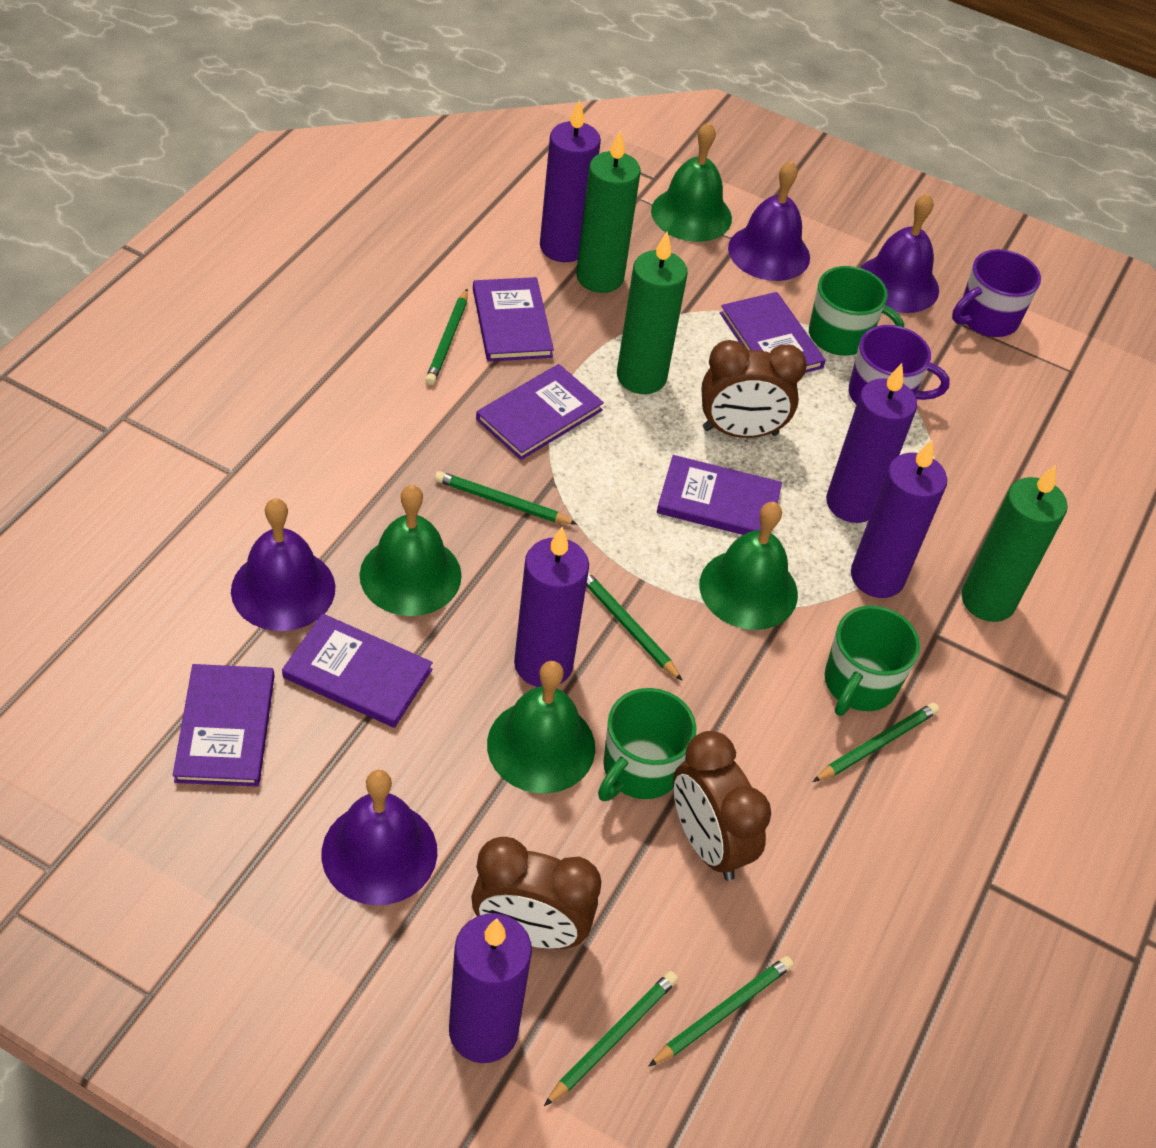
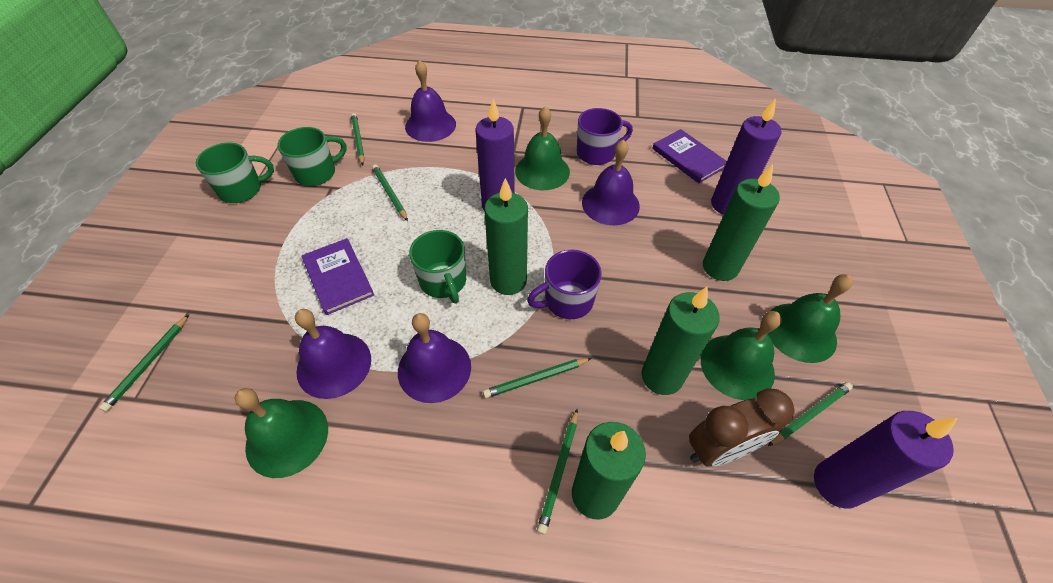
brown clock: 3 -> 1
green candle: 3 -> 4
purple book: 6 -> 2
purple candle: 5 -> 3

